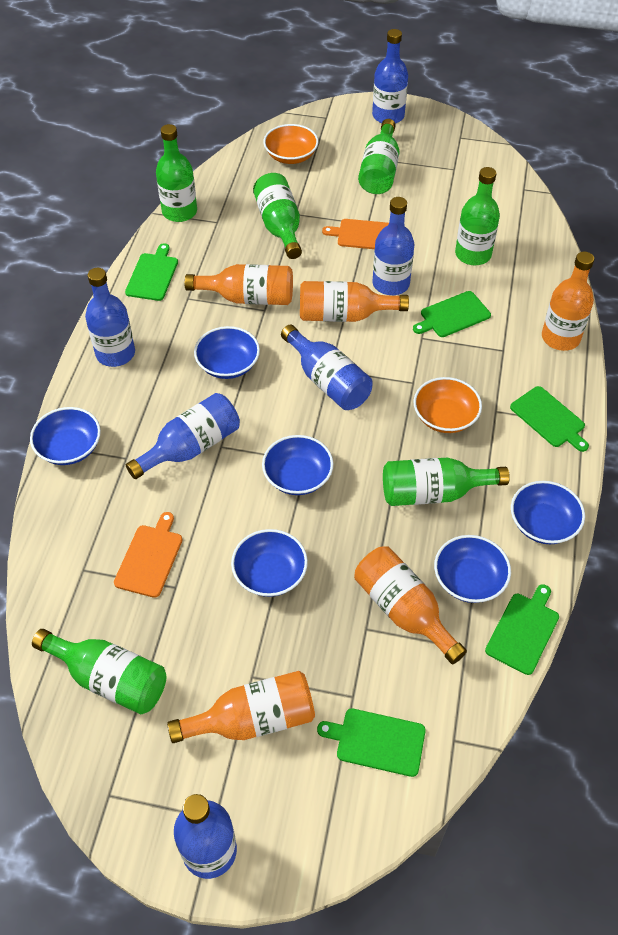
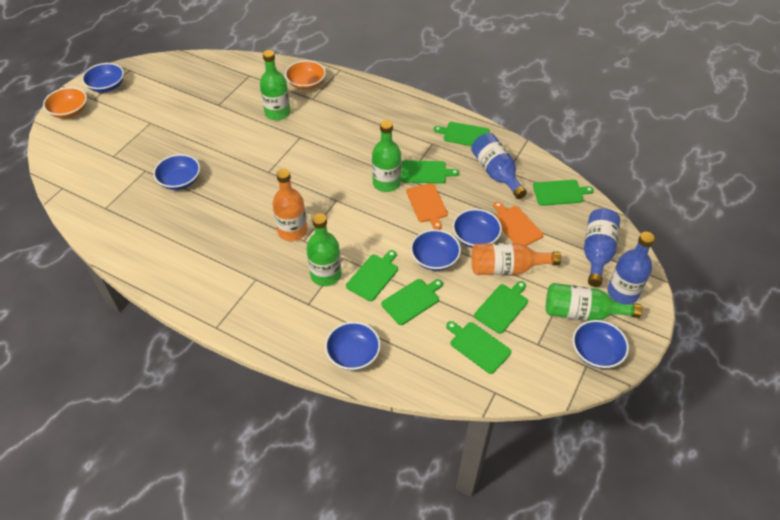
blue bottle: 6 -> 3
green bottle: 6 -> 4
green cutting board: 5 -> 7
orange bottle: 5 -> 2

